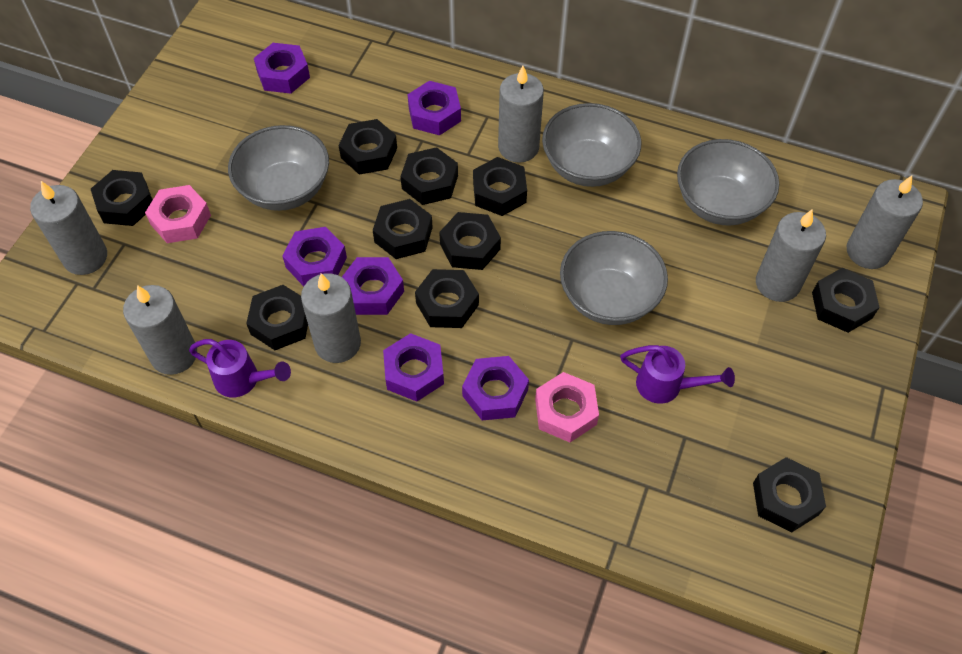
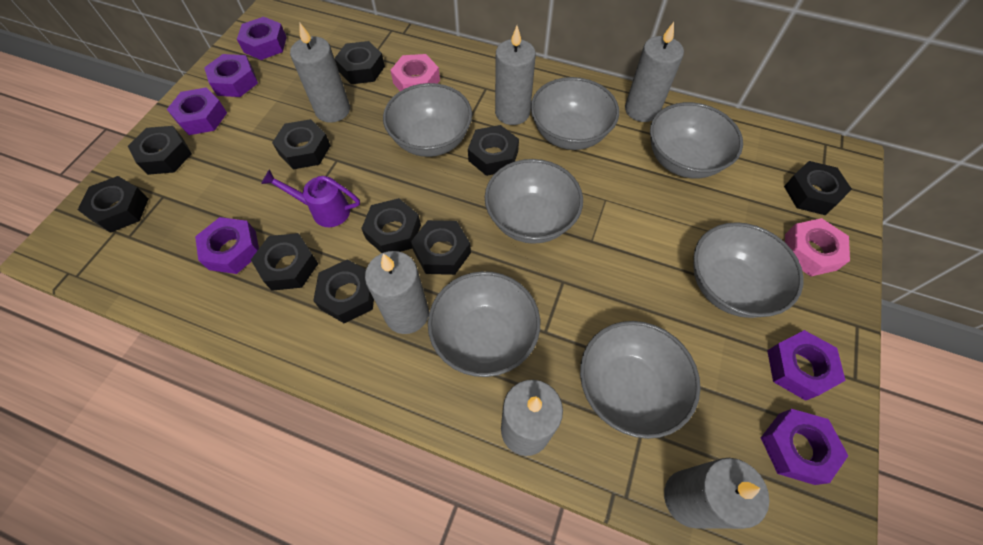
grey bowl: 4 -> 7
purple watering can: 2 -> 1

